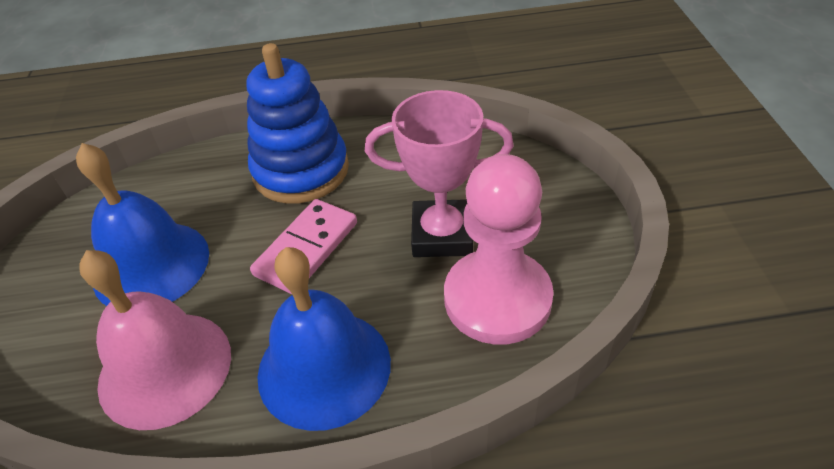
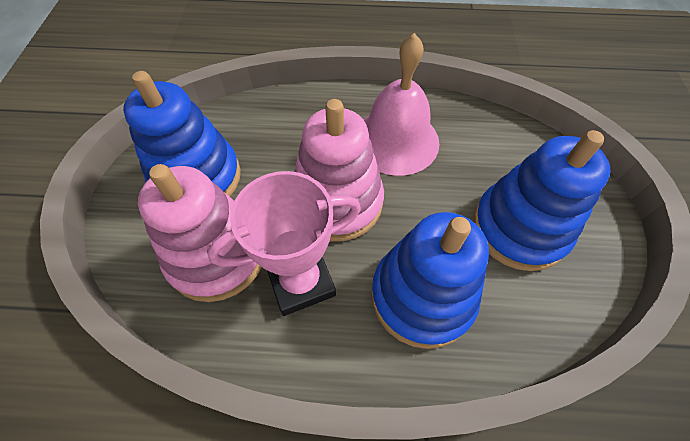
blue bell: 2 -> 0
blue stacking toy: 1 -> 3
pink domino: 1 -> 0
pink pawn: 1 -> 0
pink stacking toy: 0 -> 2

